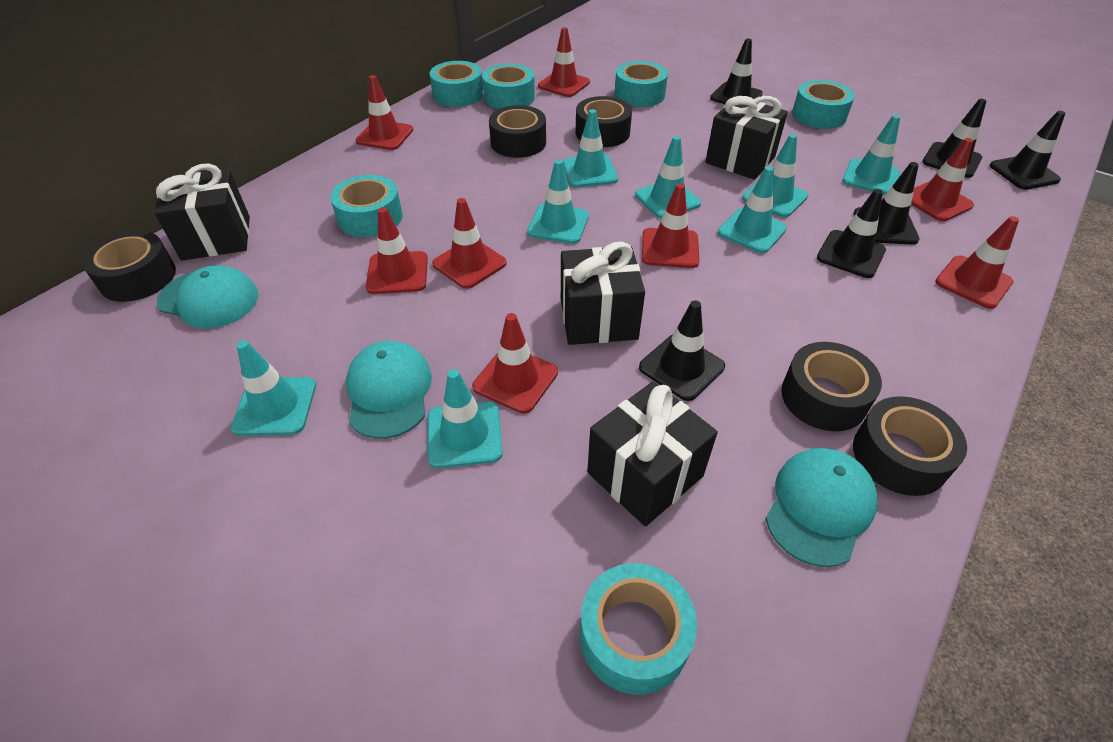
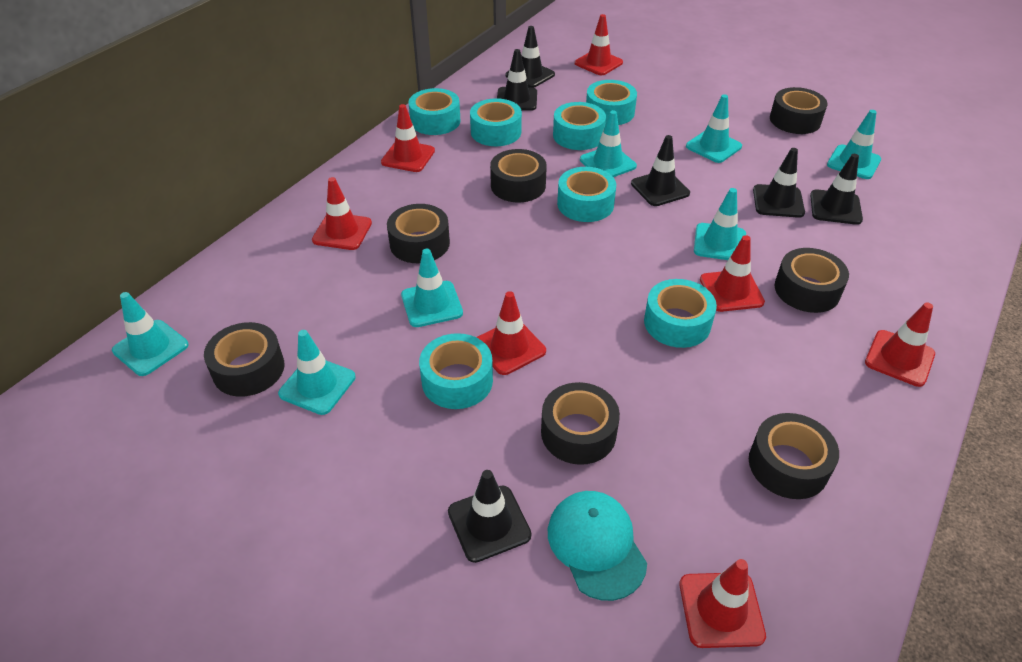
black gift: 4 -> 0
black tape: 5 -> 7
red traffic cone: 8 -> 7
turquoise cap: 3 -> 1
turquoise tape: 6 -> 7
turquoise traffic cone: 8 -> 7

